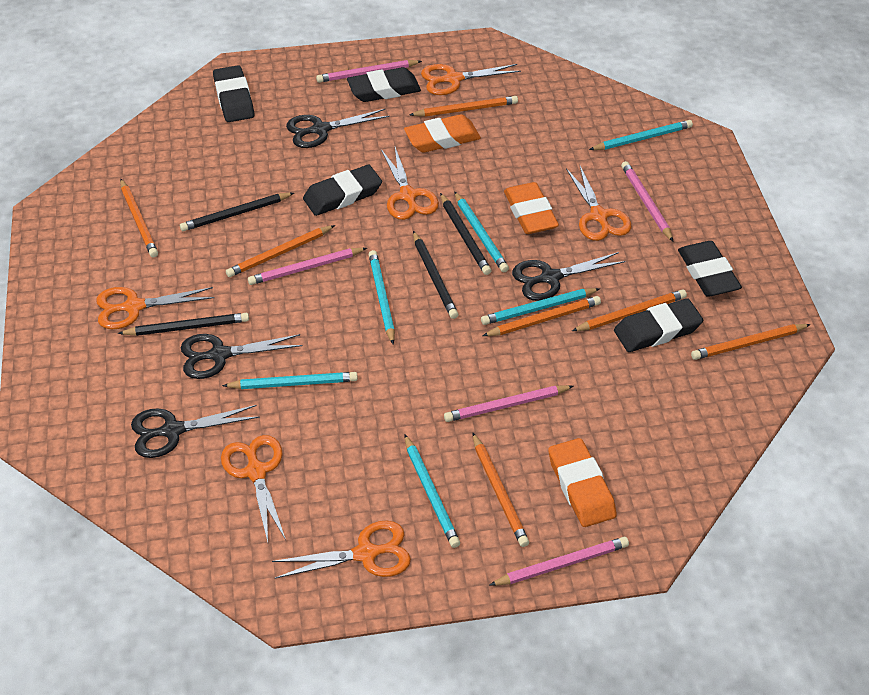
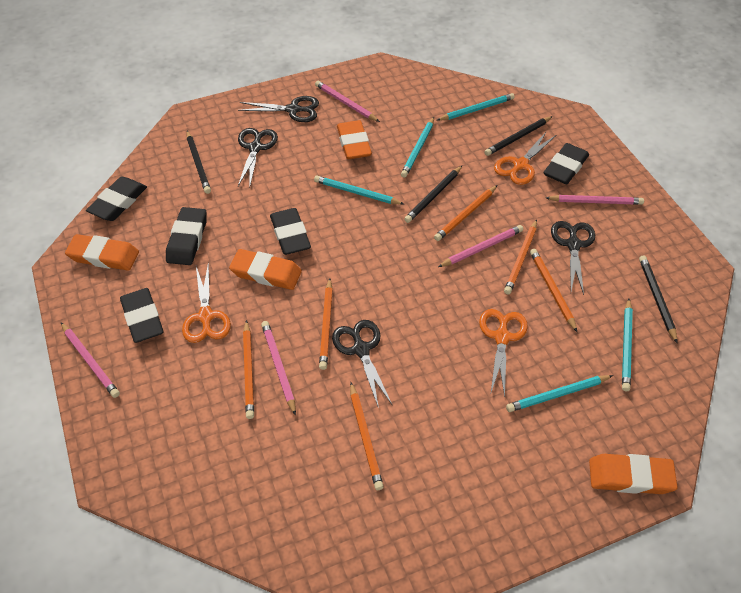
orange eraser: 3 -> 4
orange pencil: 7 -> 6
orange scissors: 6 -> 3
turquoise pencil: 6 -> 5

